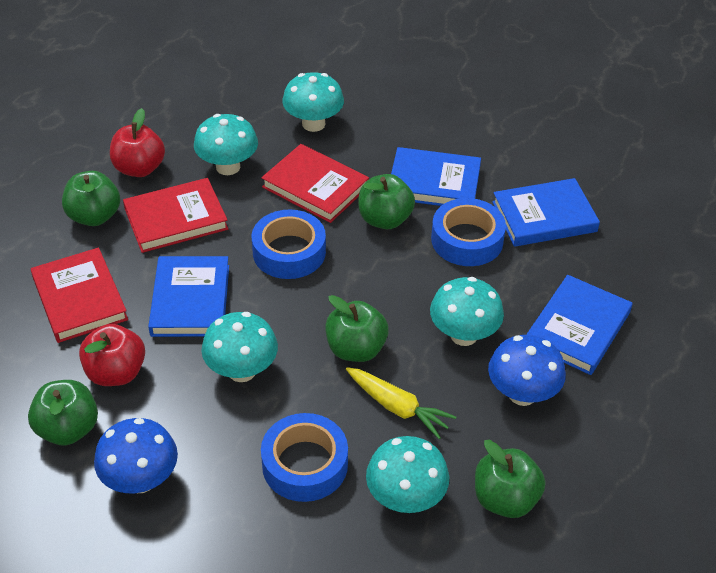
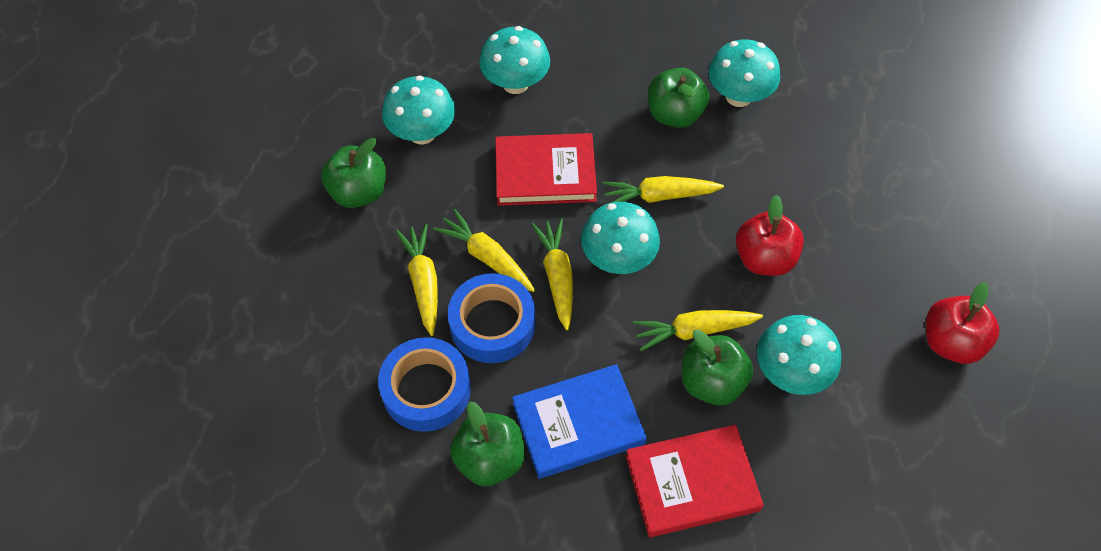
blue book: 4 -> 1
blue mushroom: 2 -> 0
blue tape: 3 -> 2
green apple: 5 -> 4
red book: 3 -> 2
yellow carrot: 1 -> 5

